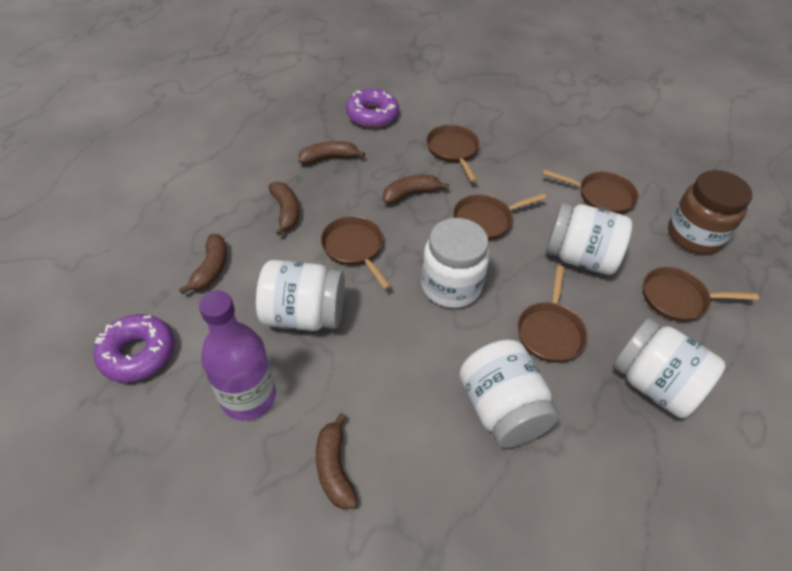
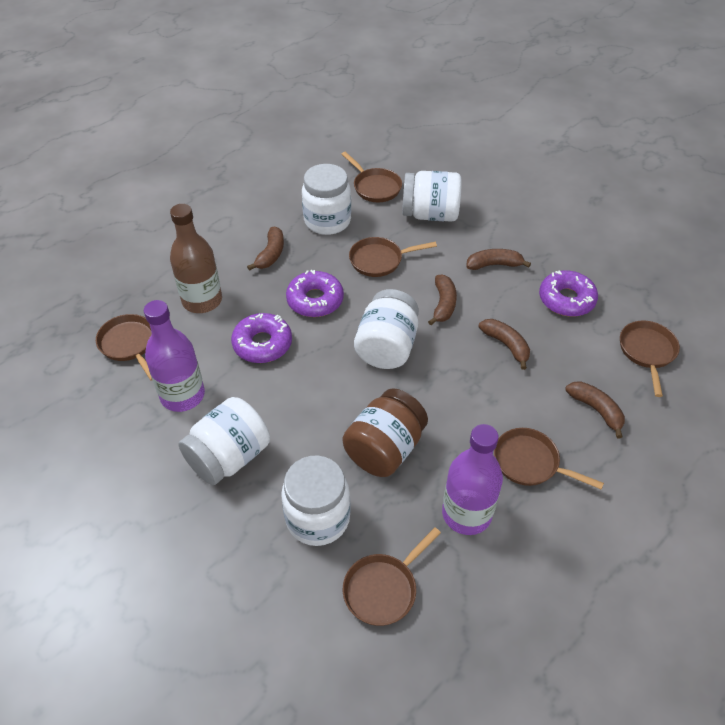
brown bottle: 0 -> 1
purple bottle: 1 -> 2
purple donut: 2 -> 3

